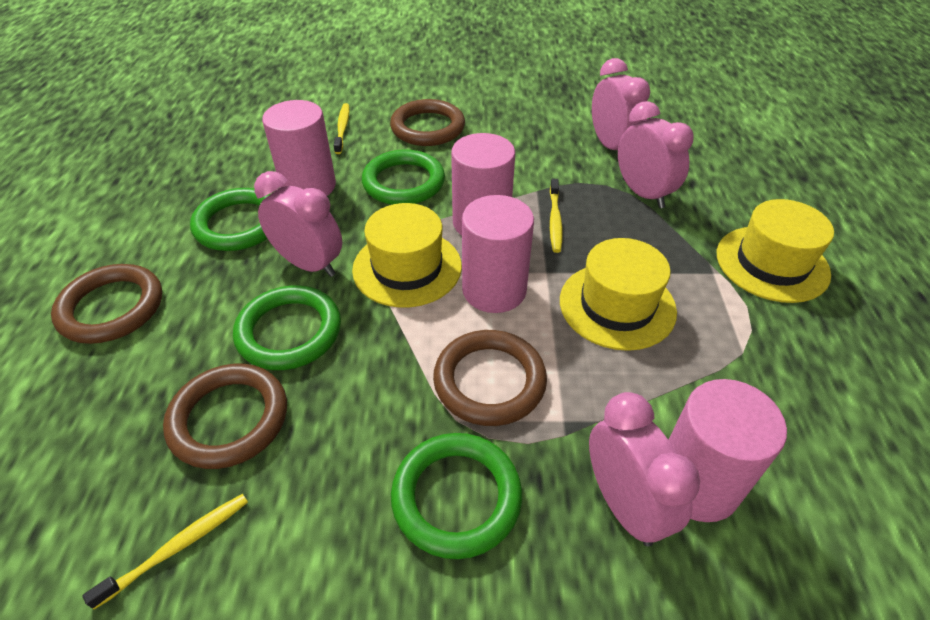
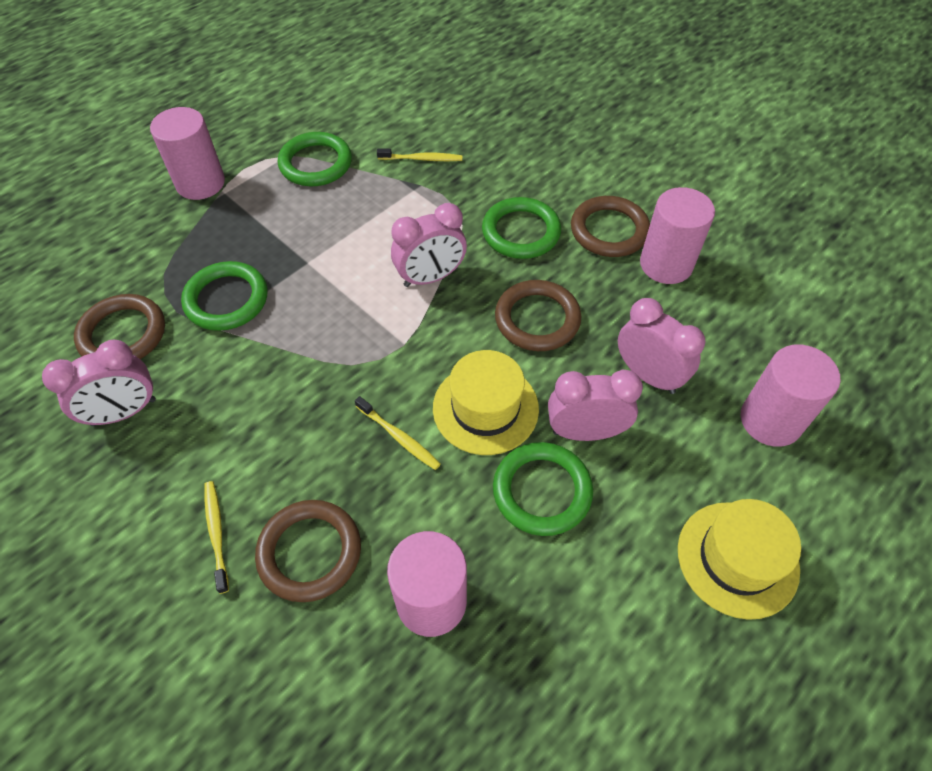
yellow hat: 3 -> 2

